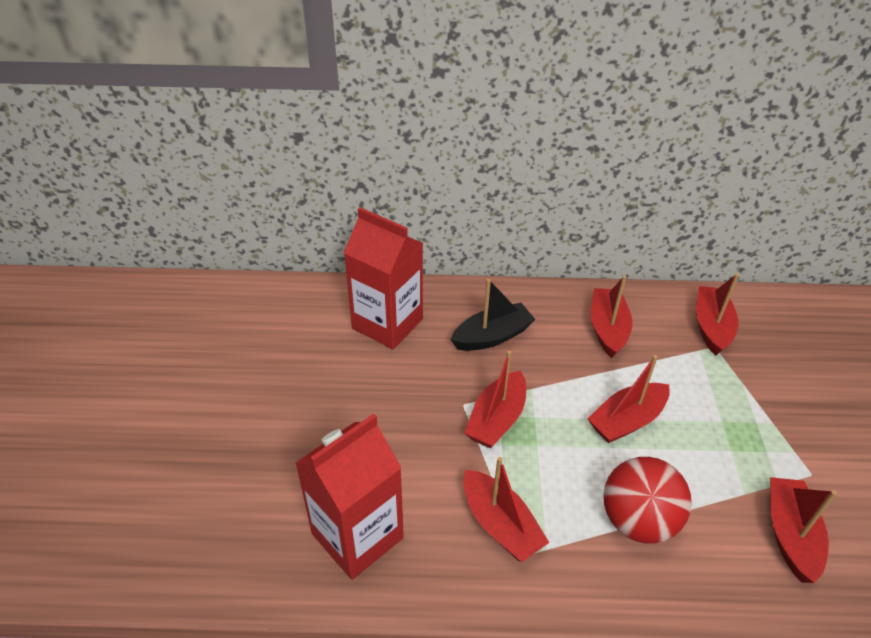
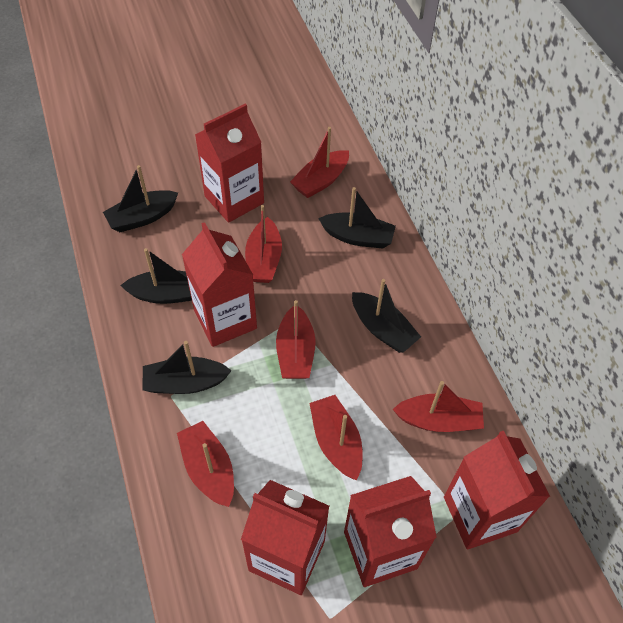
black boat: 1 -> 5
red ball: 1 -> 0
red carton: 2 -> 5

